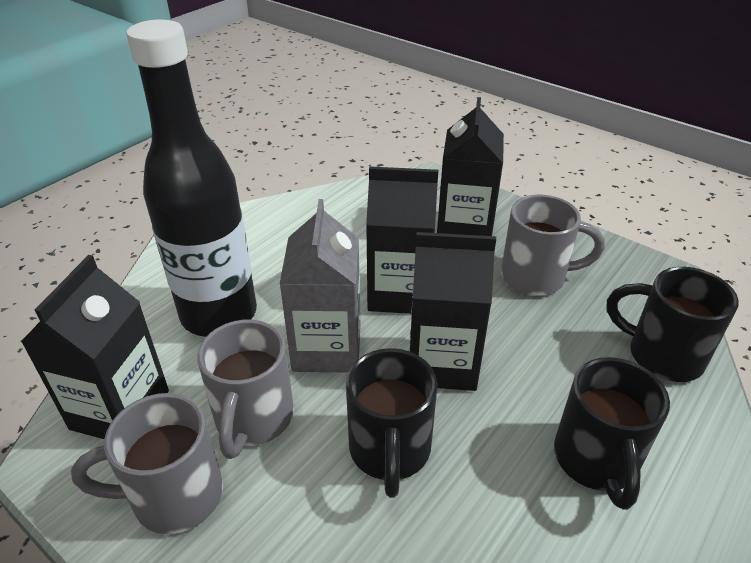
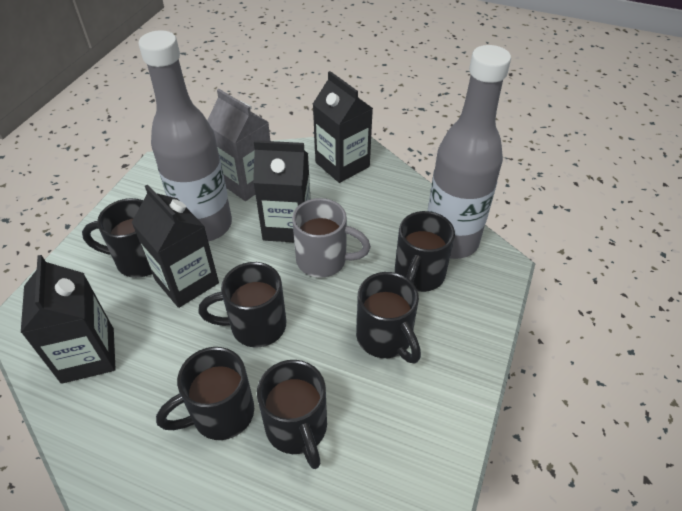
black bottle: 1 -> 0
black mug: 3 -> 6
grey bottle: 0 -> 2
grey mug: 3 -> 1

